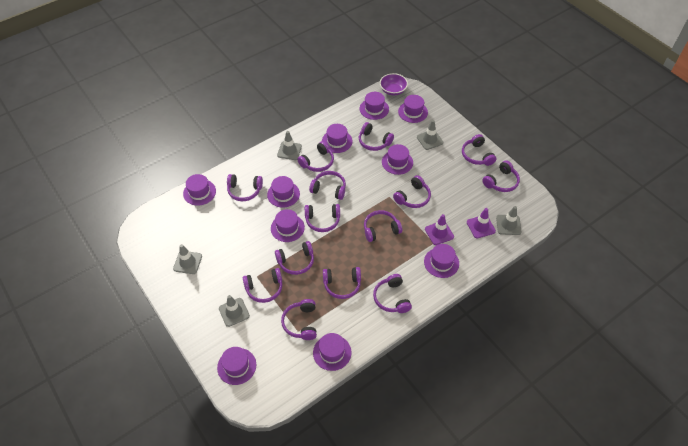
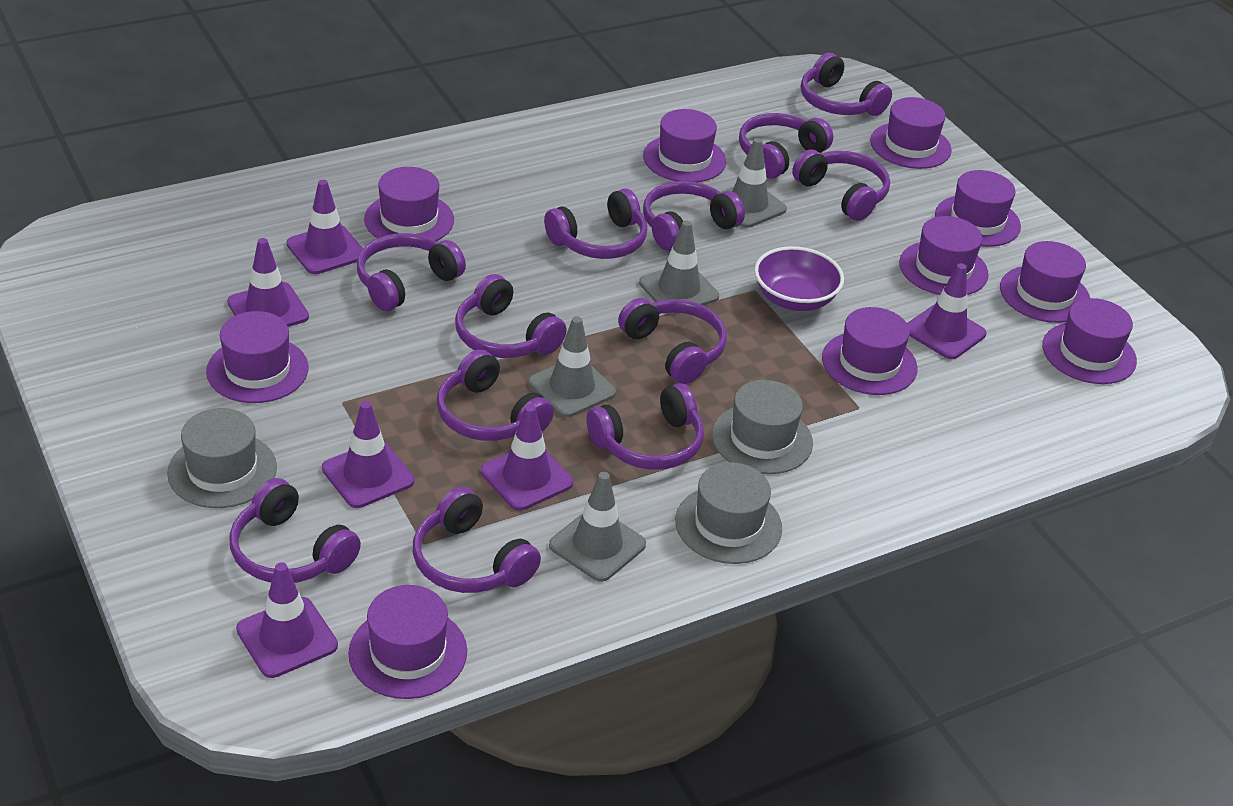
grey hat: 0 -> 3
grey traffic cone: 5 -> 4
purple headphones: 14 -> 12
purple traffic cone: 2 -> 6

